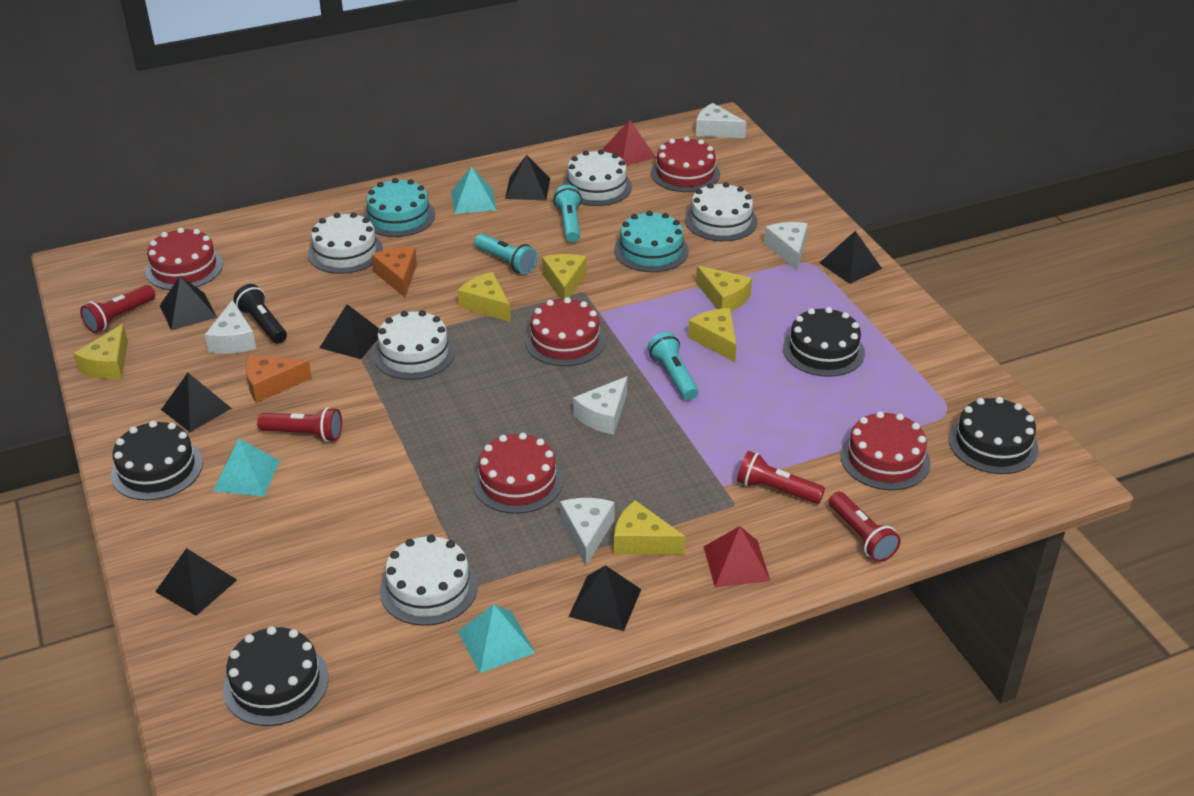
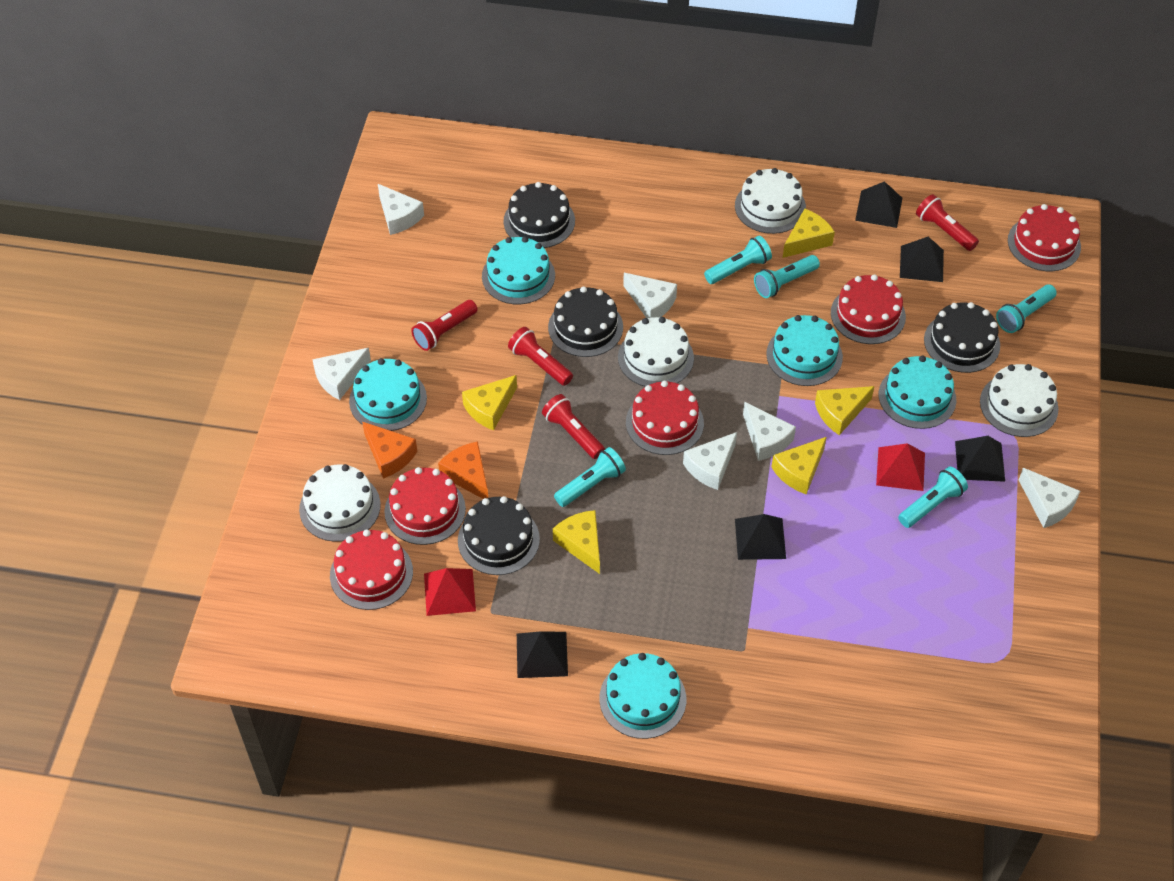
black flashlight: 1 -> 0
black pyramid: 7 -> 5
turquoise cake: 2 -> 5
turquoise flashlight: 3 -> 5
turquoise pyramid: 3 -> 0
white cake: 5 -> 4
white cheese: 5 -> 6
yellow cheese: 6 -> 5

